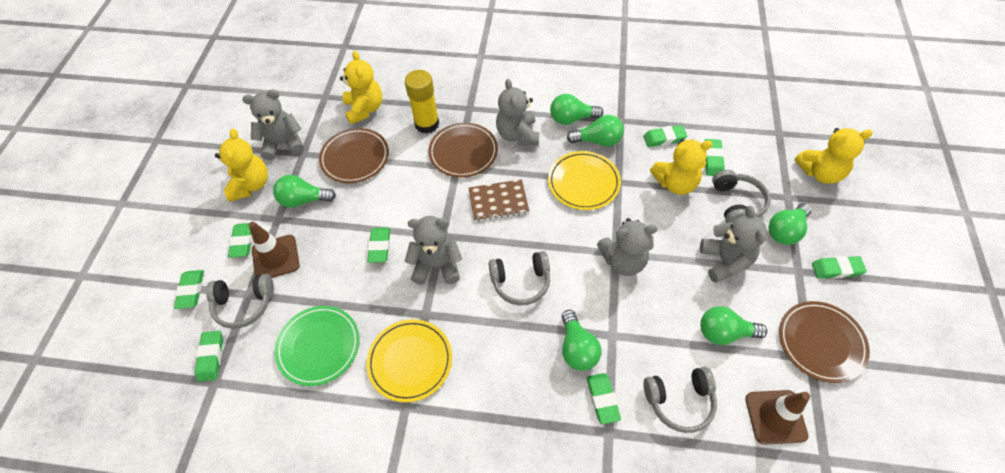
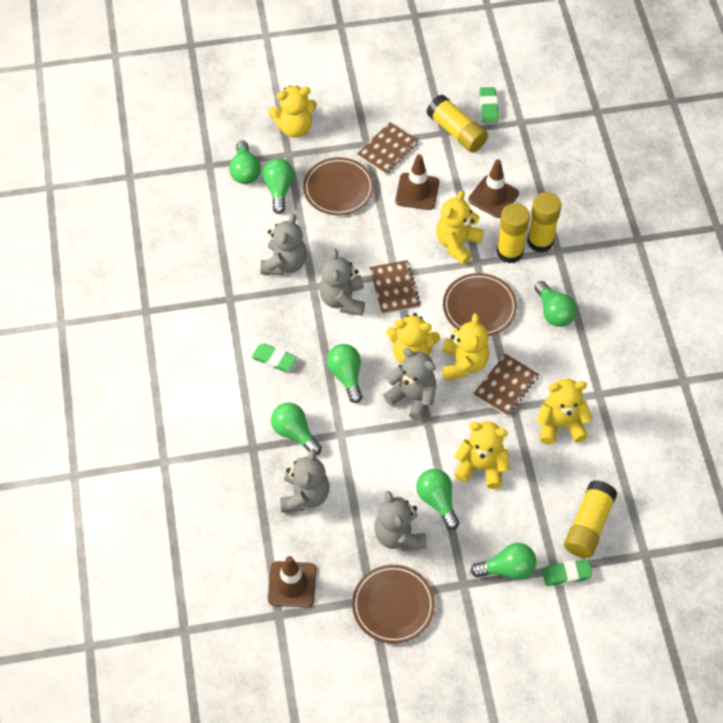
brown notebook: 1 -> 3
brown traffic cone: 2 -> 3
green eraser: 8 -> 3
green light bulb: 6 -> 7
green plate: 1 -> 0
grey headphones: 4 -> 0
yellow glue stick: 1 -> 4
yellow plate: 2 -> 0
yellow teddy bear: 4 -> 6

